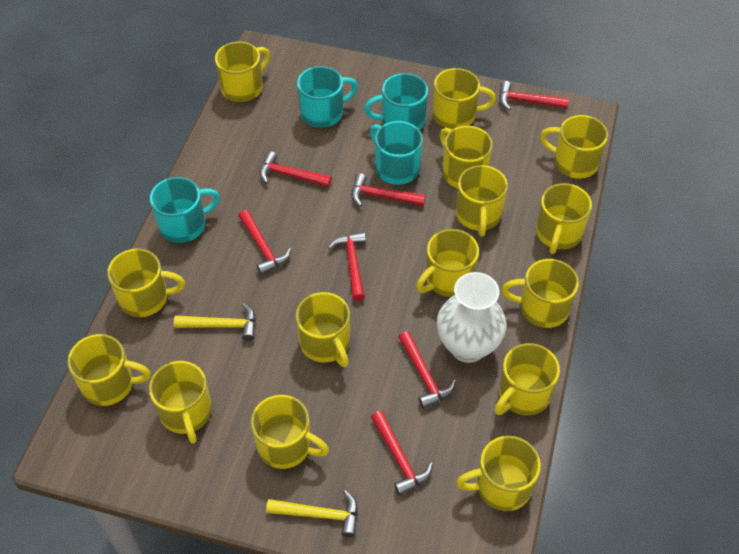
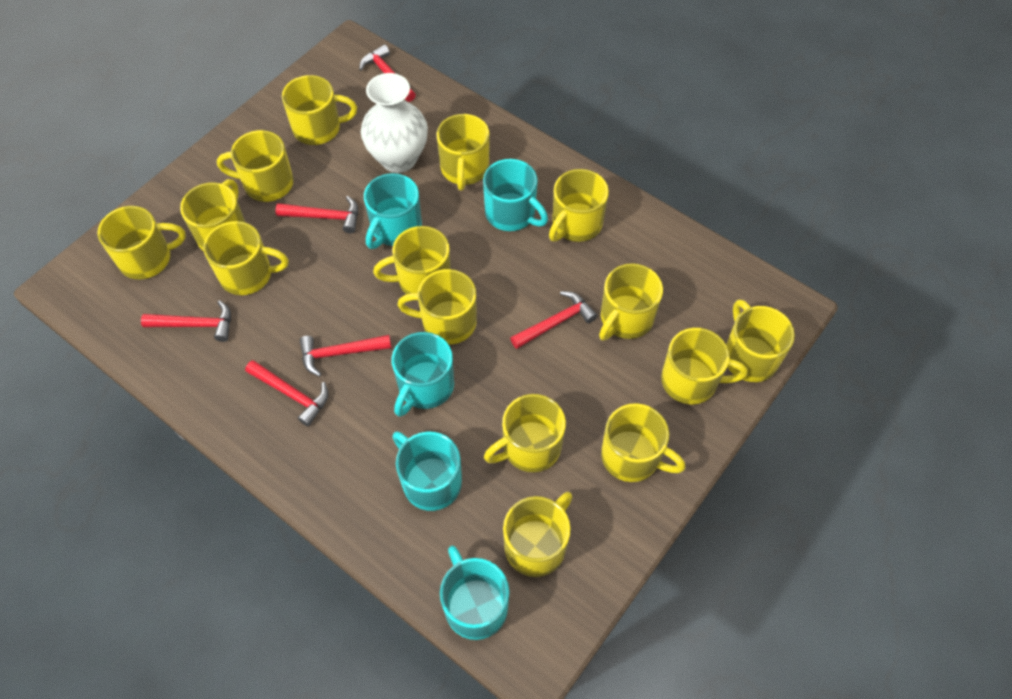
red hammer: 7 -> 6
turquoise mug: 4 -> 5
yellow hammer: 2 -> 0

